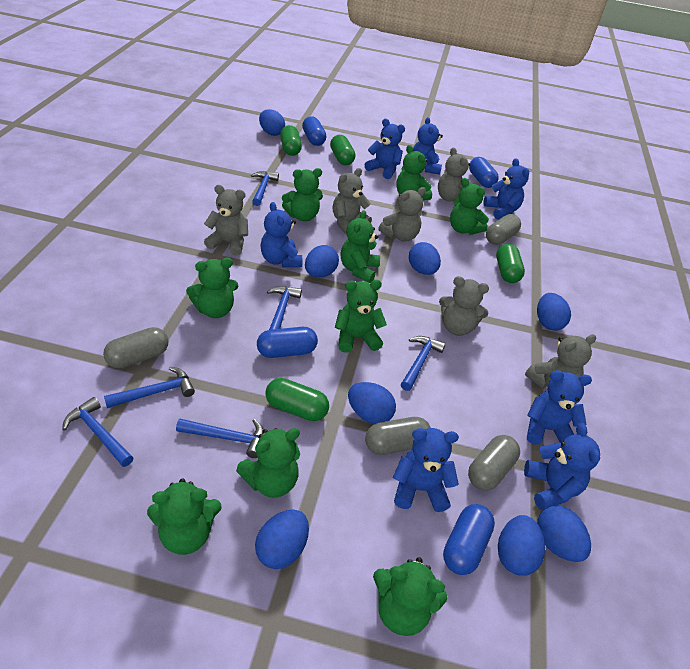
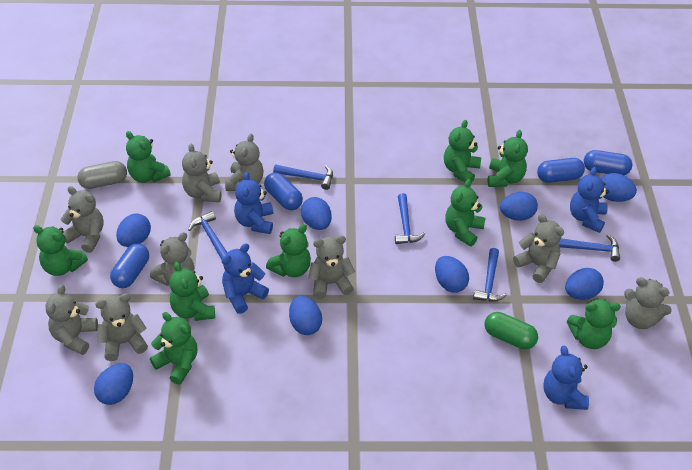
blue hammer: 6 -> 5
blue teddy bear: 7 -> 4
green capsule: 4 -> 1
grey capsule: 4 -> 1
grey teddy bear: 6 -> 9

